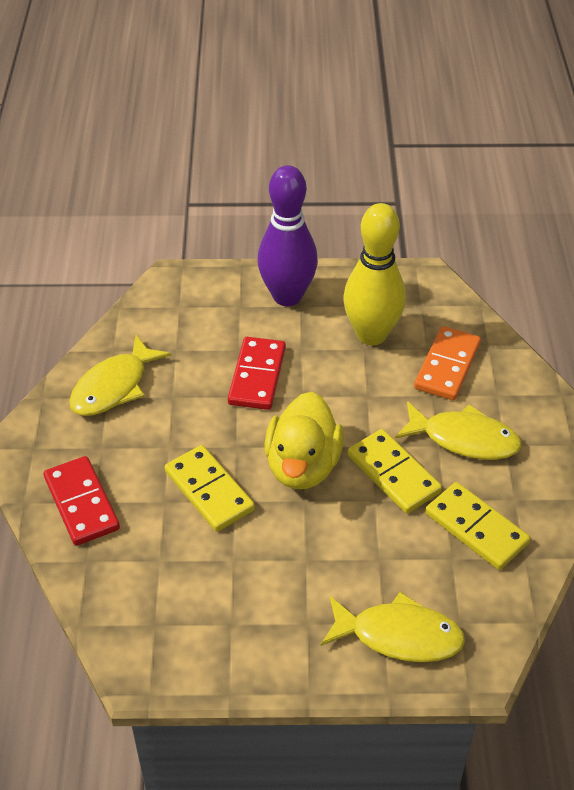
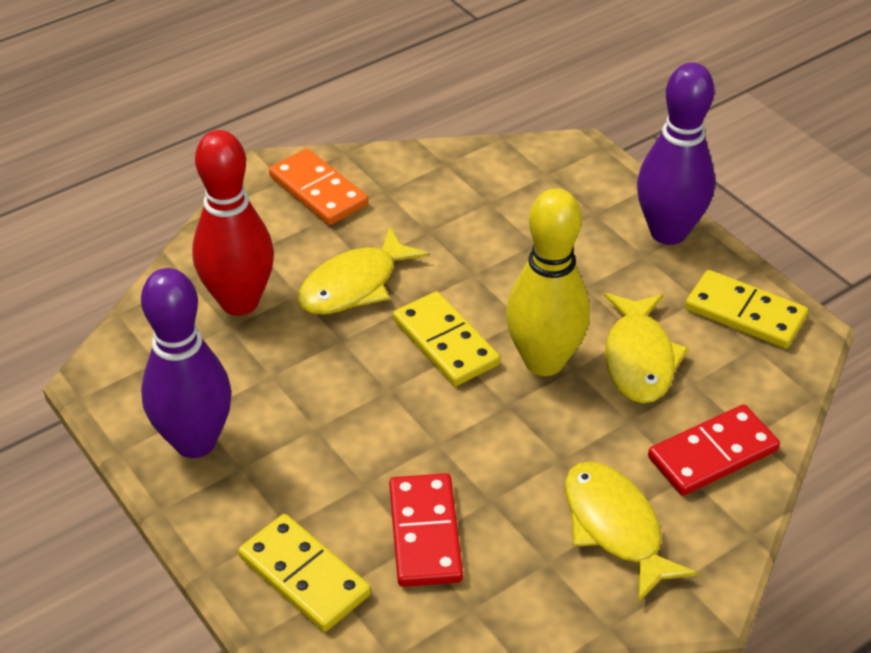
purple bowling pin: 1 -> 2
red bowling pin: 0 -> 1
yellow duck: 1 -> 0

